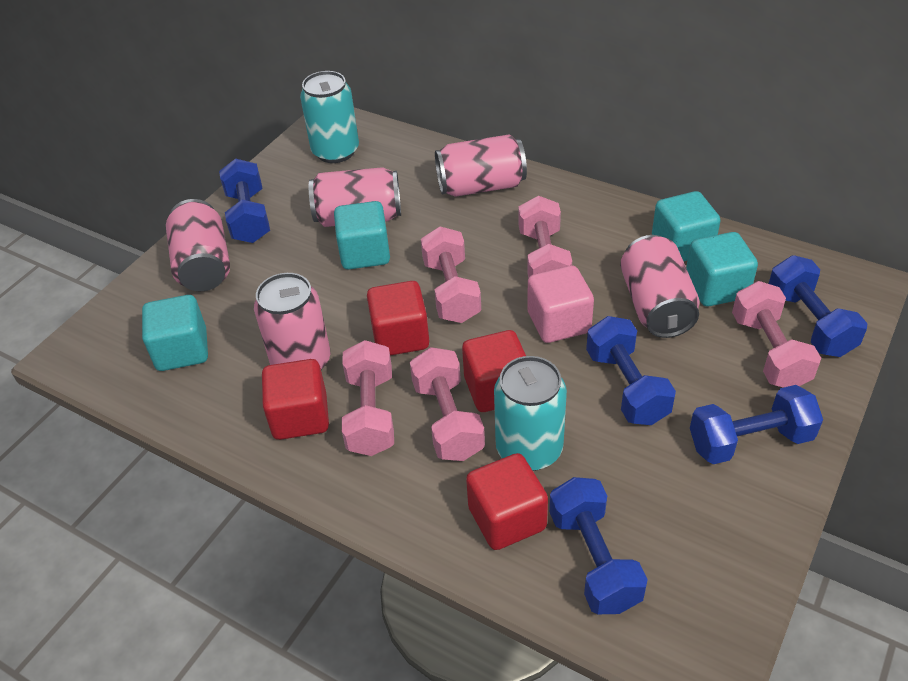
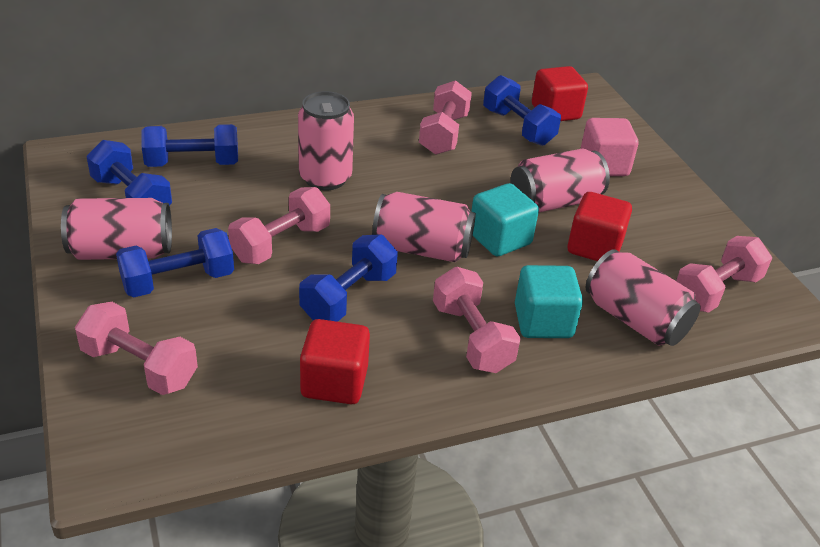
red cube: 4 -> 3
turquoise can: 2 -> 0
turquoise cube: 4 -> 2

